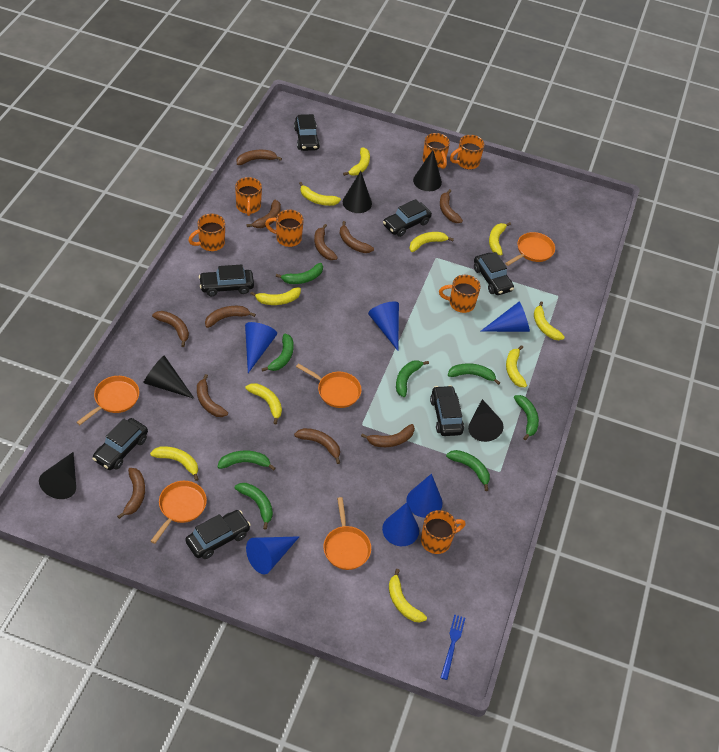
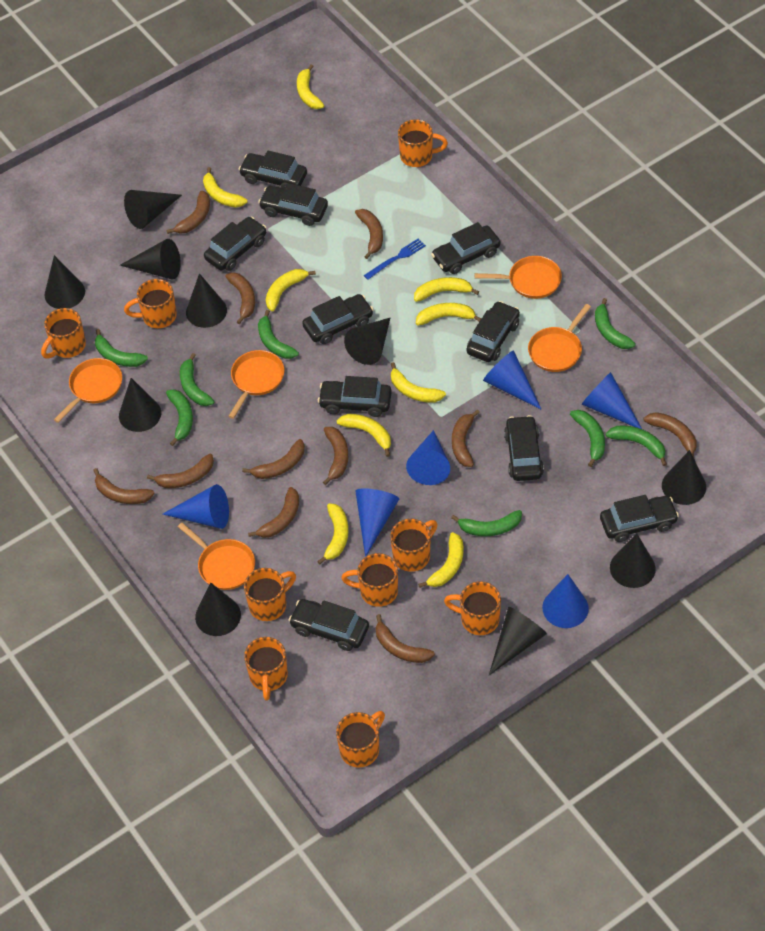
black car: 7 -> 10
black cone: 5 -> 10
orange mug: 7 -> 9
yellow banana: 10 -> 9

